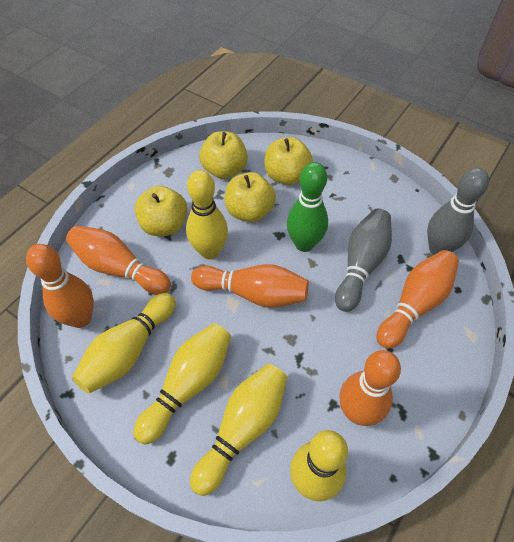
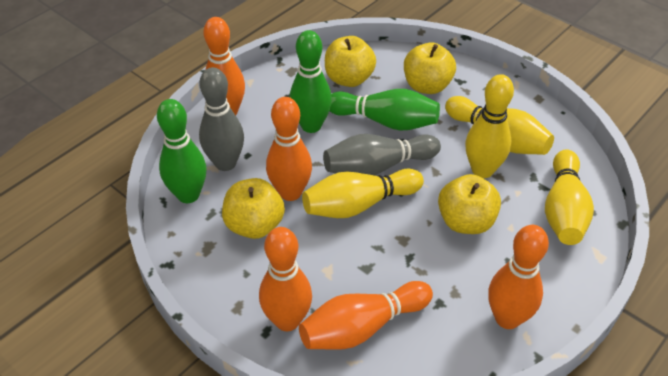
green bowling pin: 1 -> 3
yellow bowling pin: 5 -> 4

